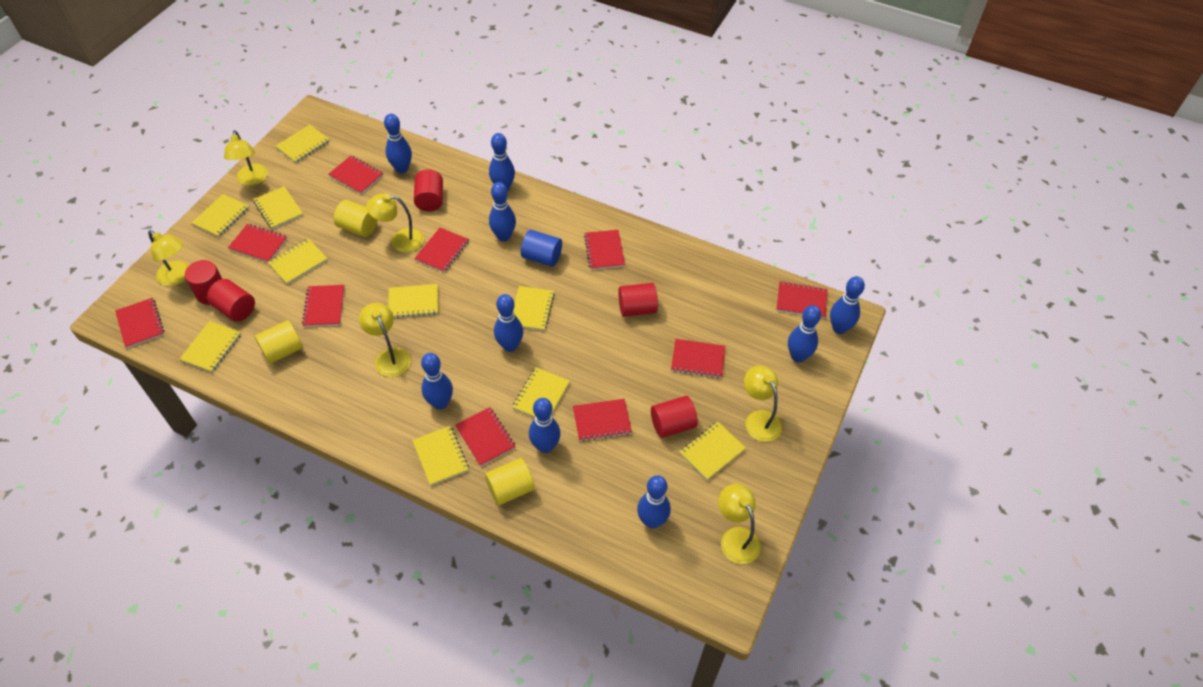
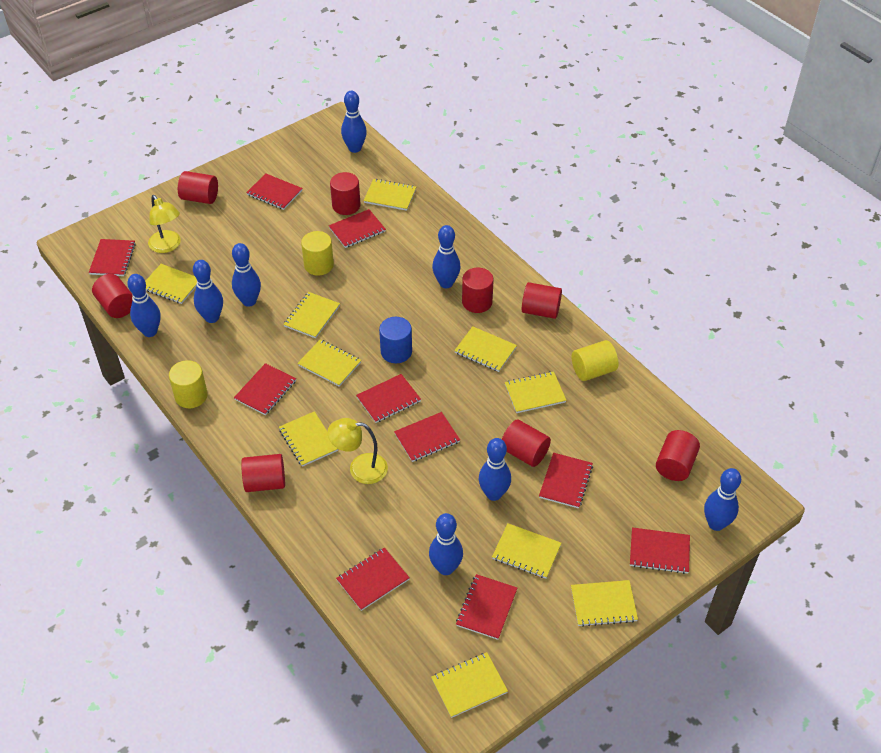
blue bowling pin: 9 -> 8
red cylinder: 5 -> 8
yellow lamp: 6 -> 2

